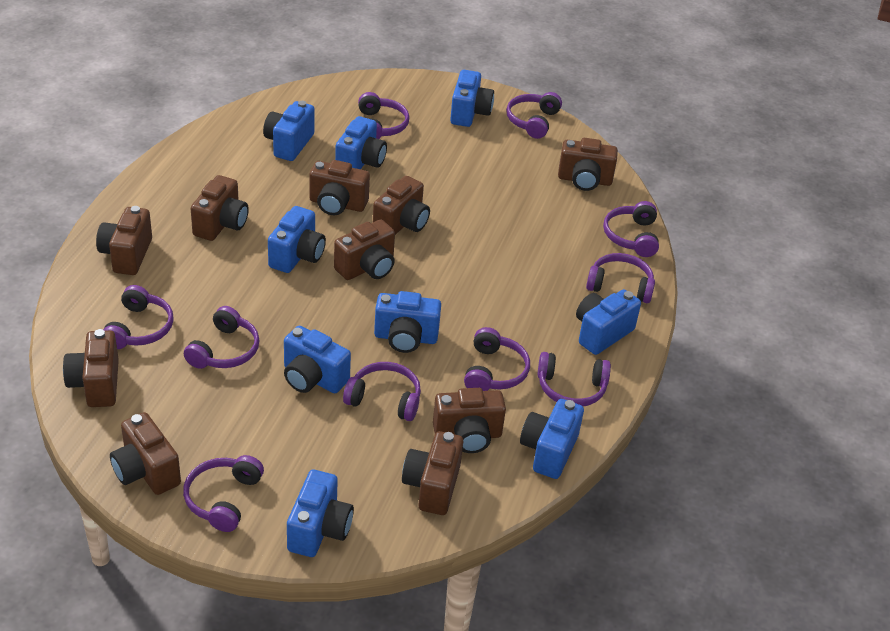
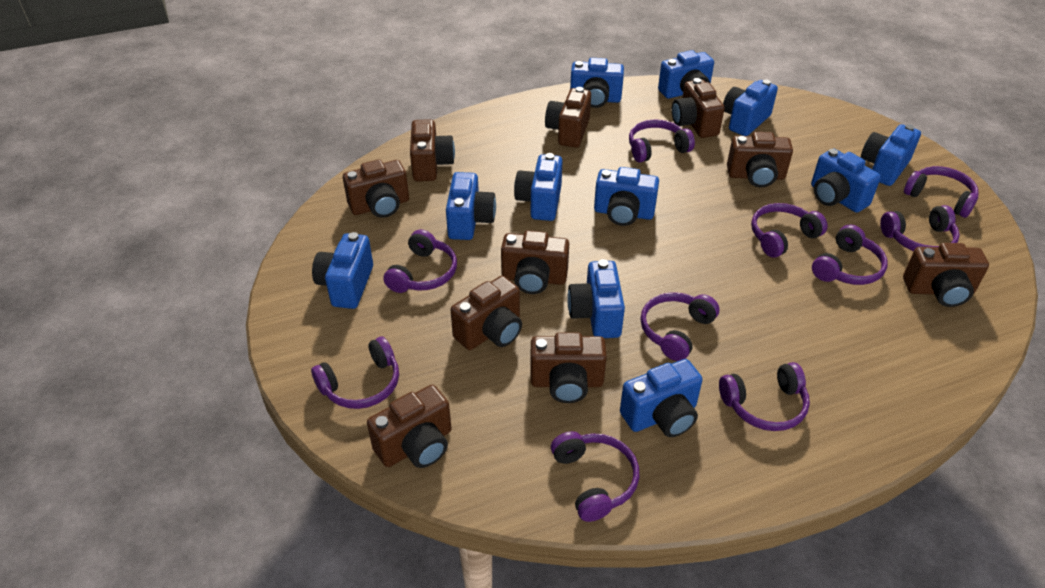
blue camera: 9 -> 11

